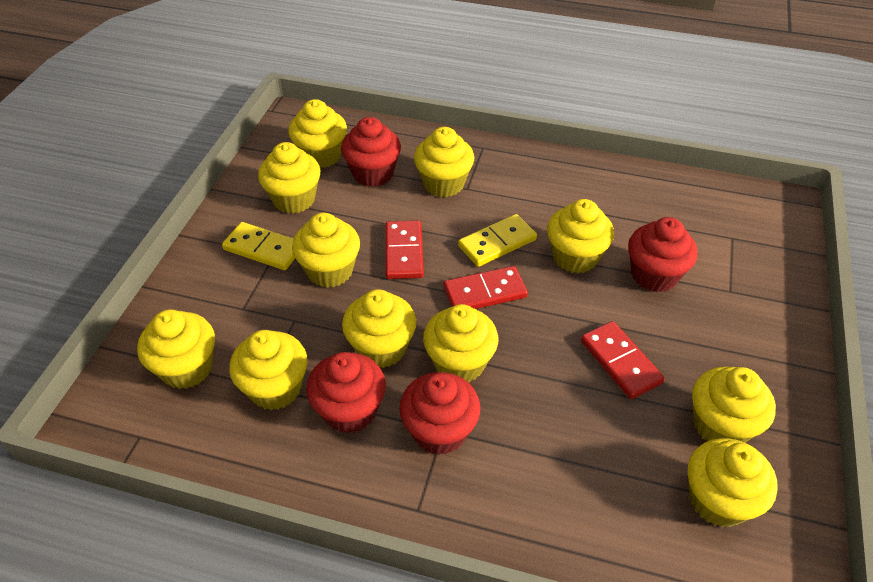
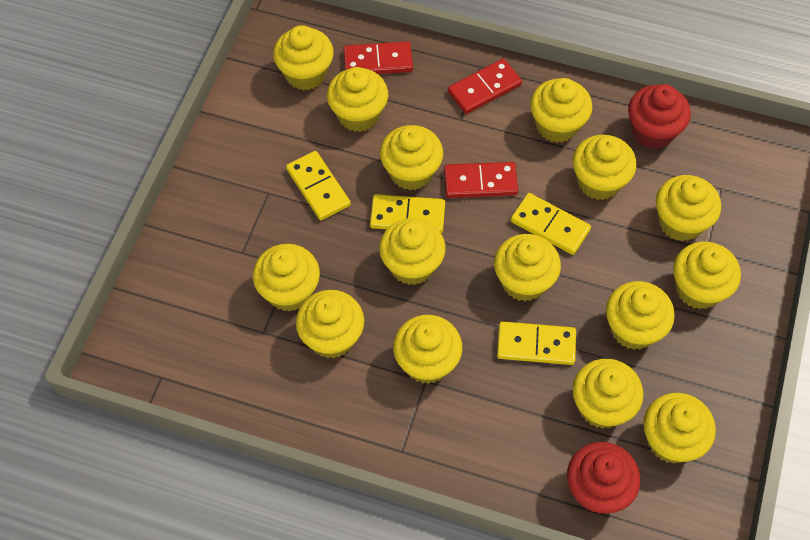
red cupcake: 4 -> 2
yellow cupcake: 11 -> 15
yellow domino: 2 -> 4

